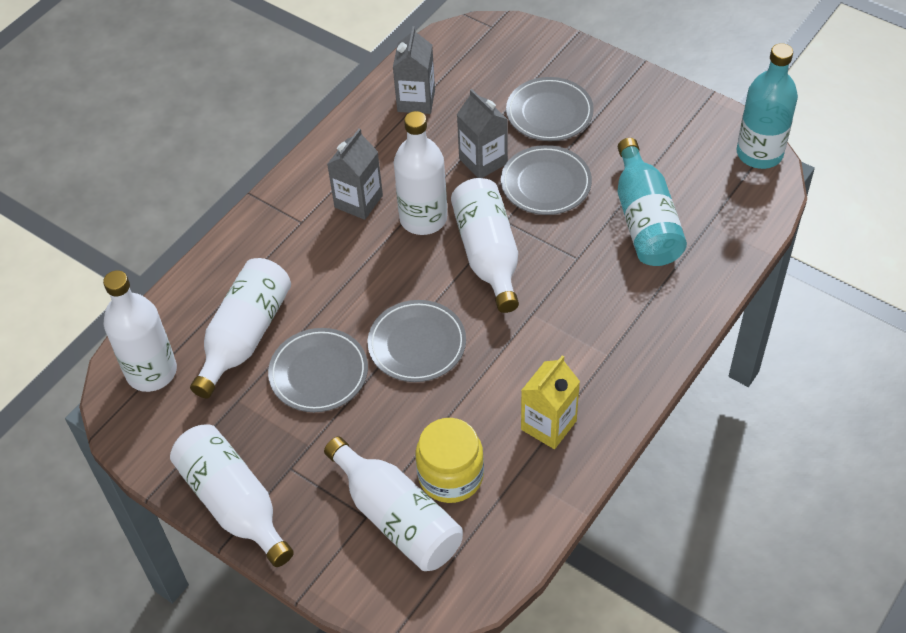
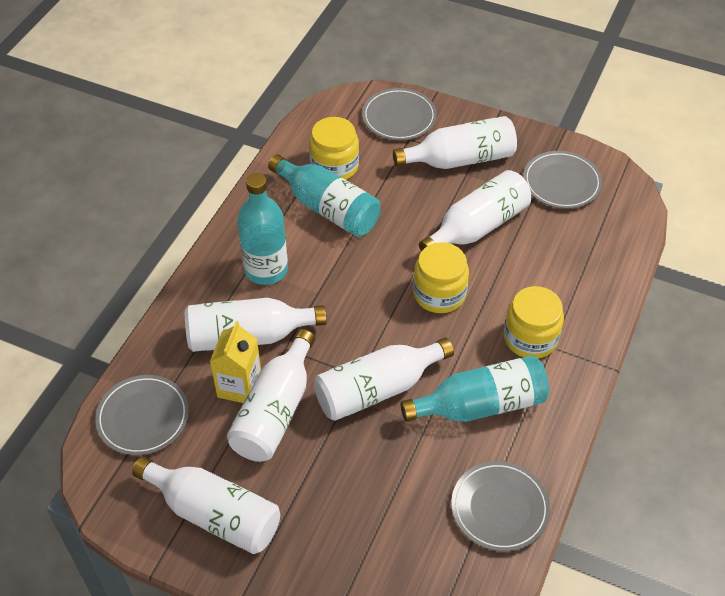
grey carton: 3 -> 0
turquoise bottle: 2 -> 3
yellow jar: 1 -> 3

